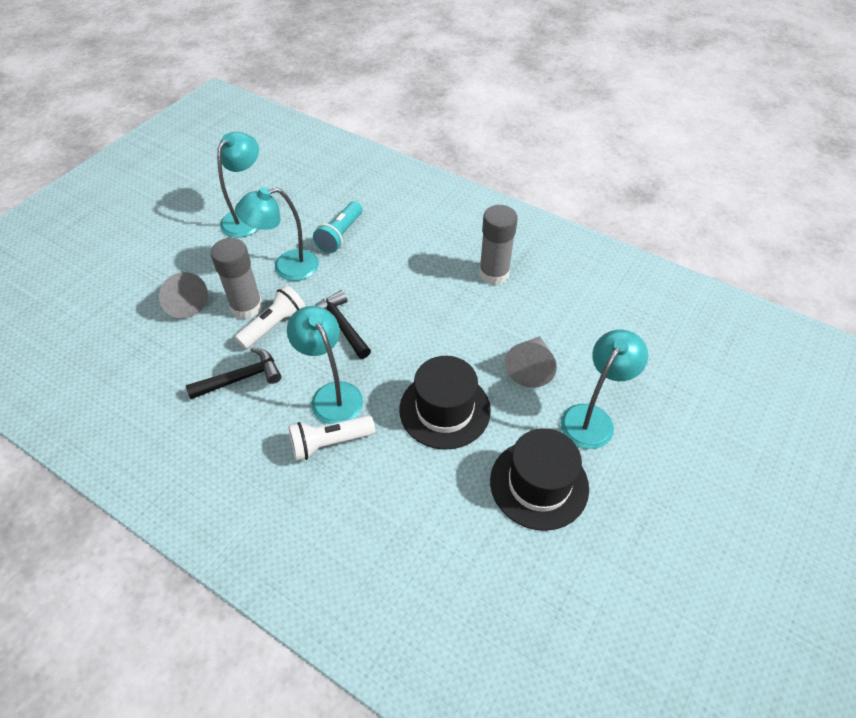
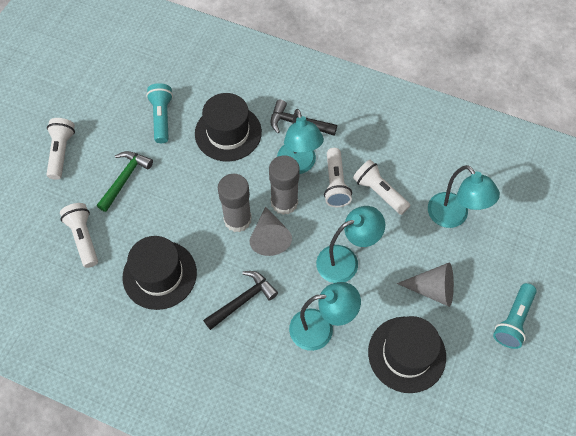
black hat: 2 -> 3
green hammer: 0 -> 1
turquoise flashlight: 1 -> 2
white flashlight: 2 -> 4

